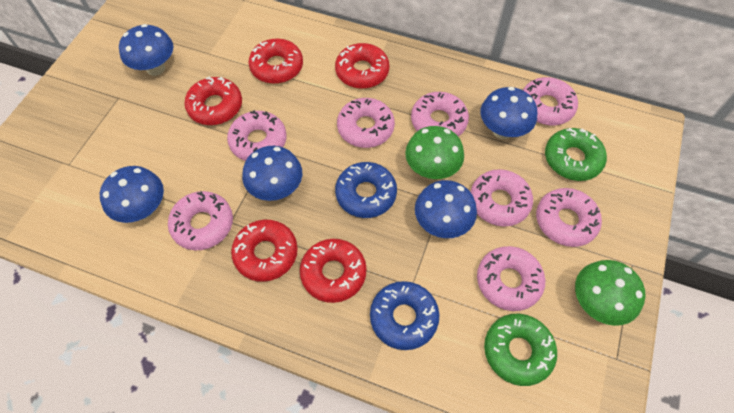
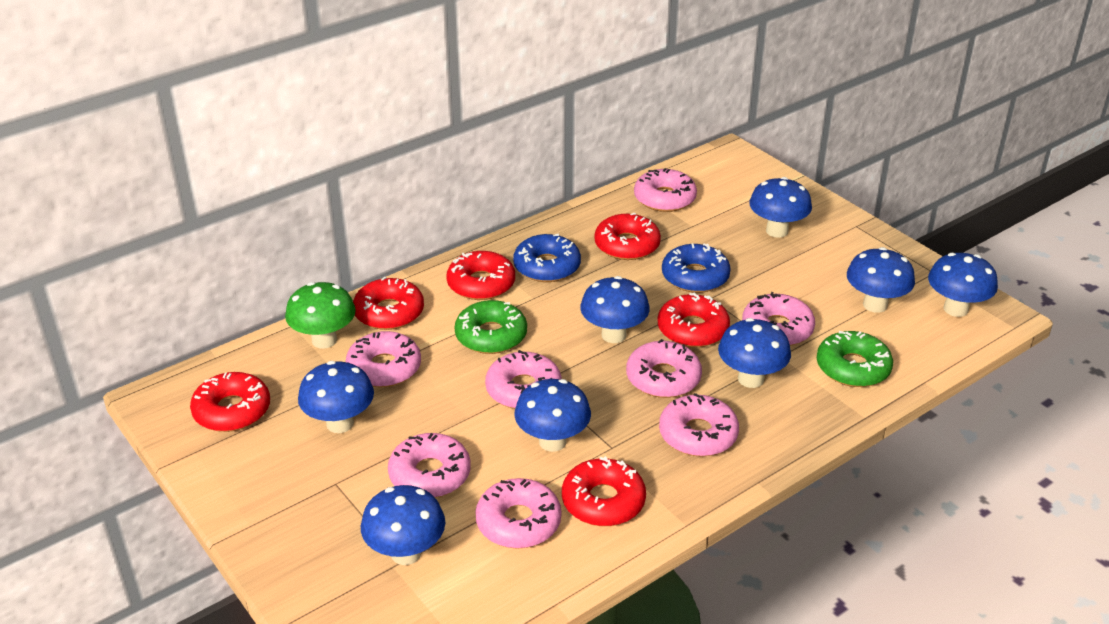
blue mushroom: 5 -> 8
green mushroom: 2 -> 1
red donut: 5 -> 6

